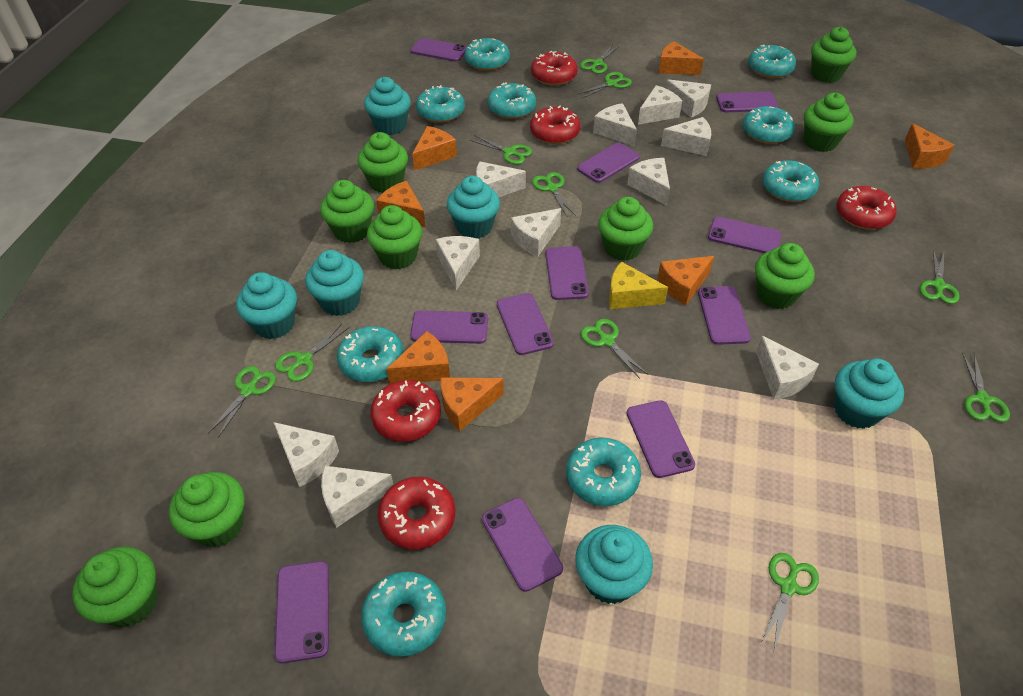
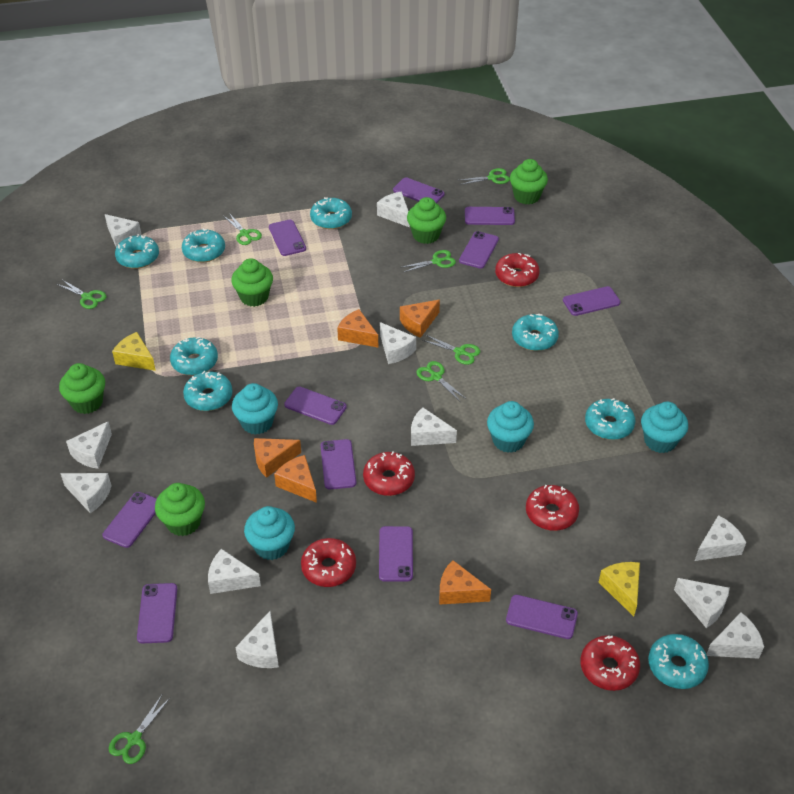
green cupcake: 9 -> 5
green scissors: 10 -> 7
orange cheese: 7 -> 5
turquoise cupcake: 6 -> 4
turquoise donut: 9 -> 8
yellow cheese: 1 -> 2

